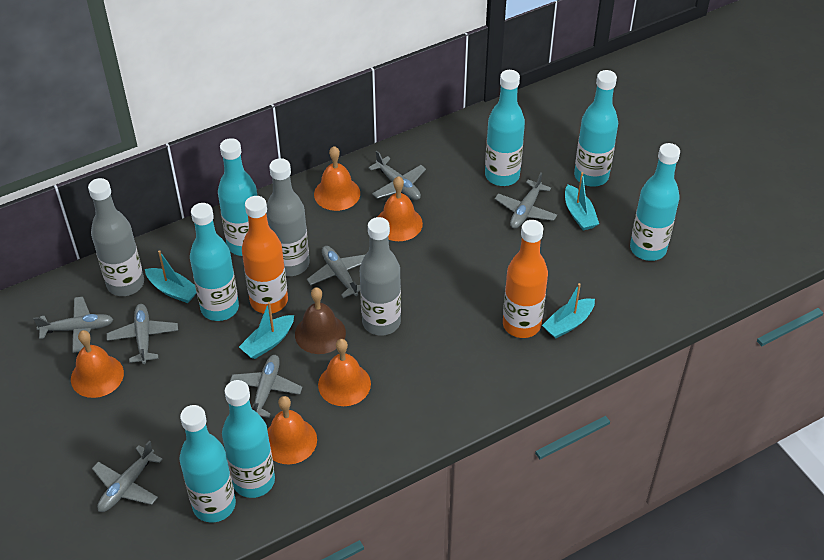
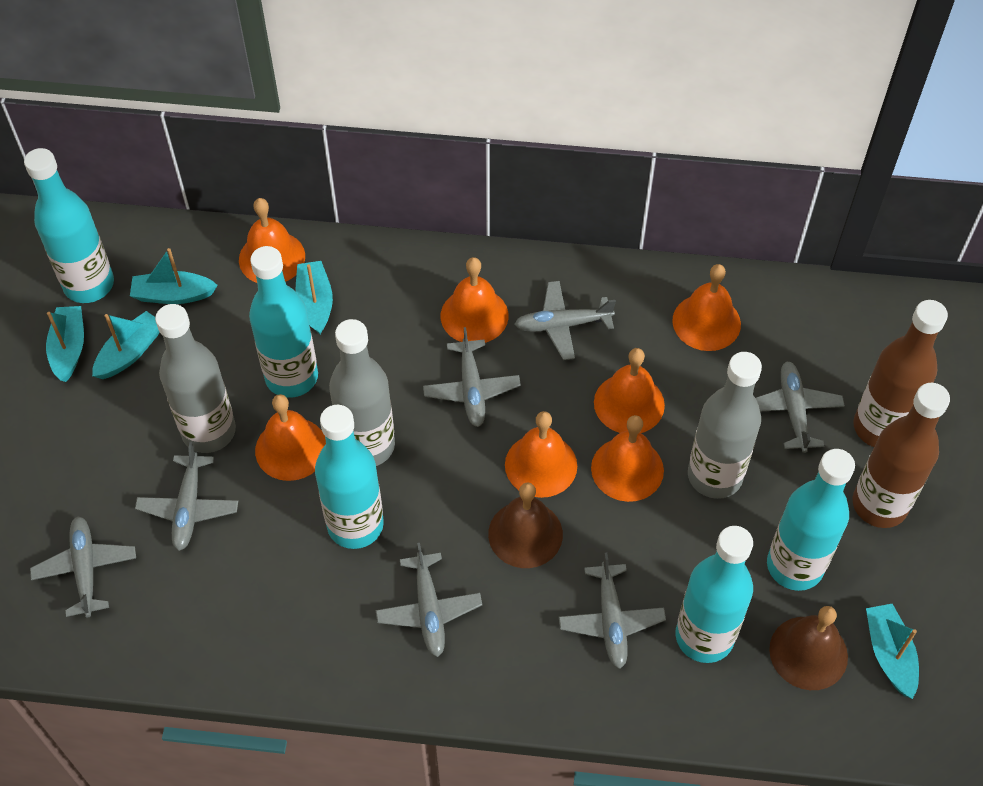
brown bell: 1 -> 2
brown bottle: 0 -> 2
orange bell: 5 -> 7
orange bottle: 2 -> 0
turquoise boat: 4 -> 5
turquoise bottle: 7 -> 5

